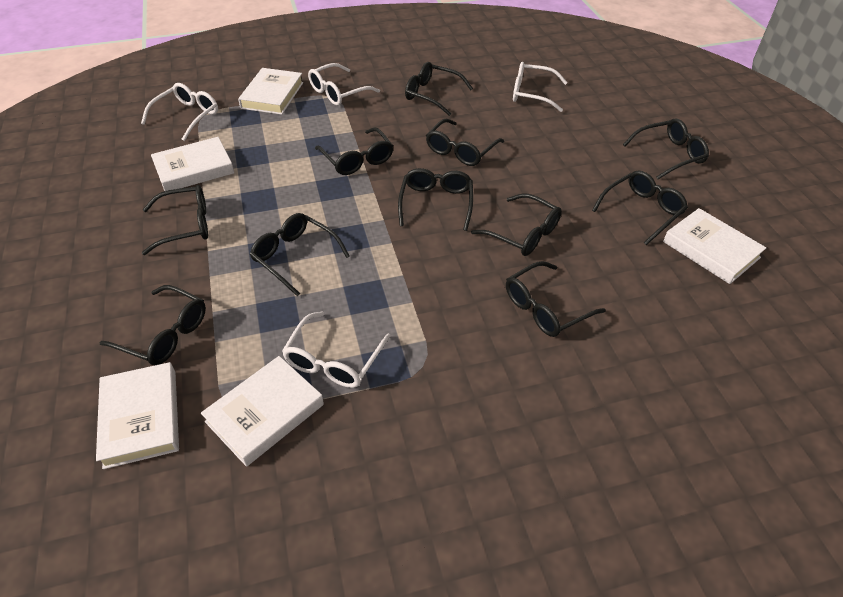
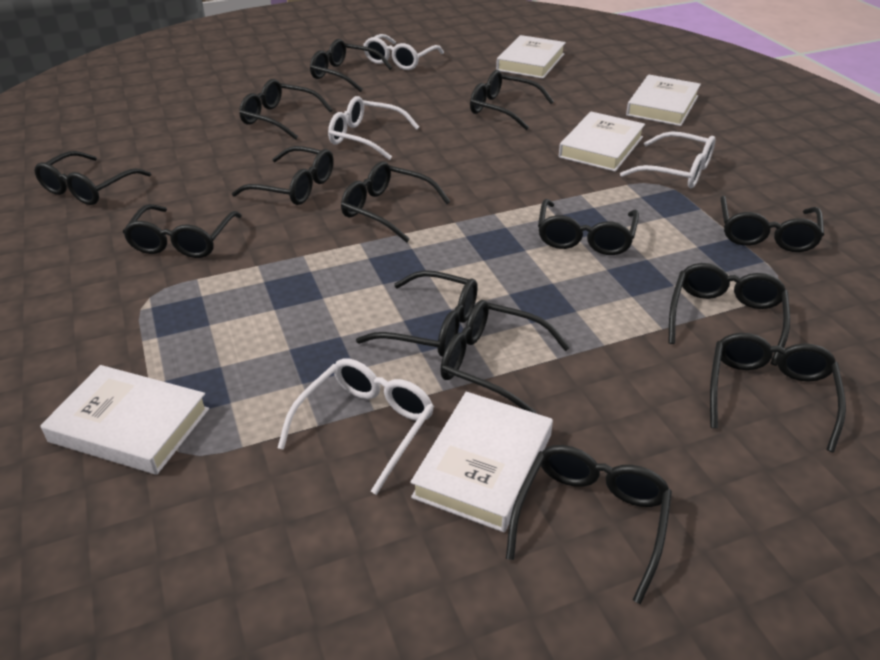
black glasses: 11 -> 14

